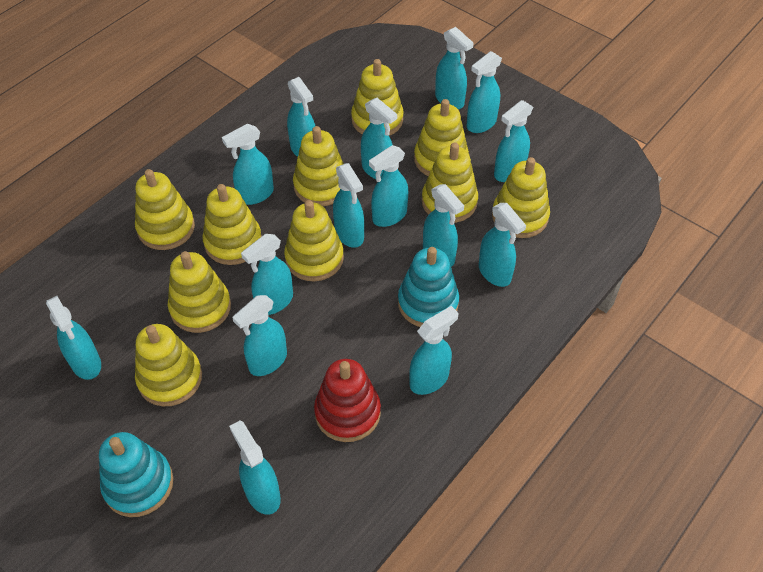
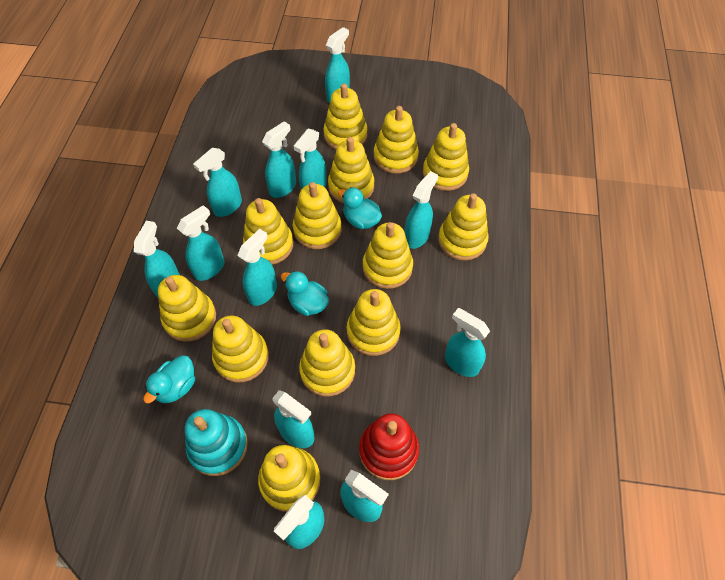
turquoise duck: 0 -> 3
turquoise spray bottle: 15 -> 12
turquoise stacking toy: 2 -> 1
yellow stacking toy: 10 -> 13

